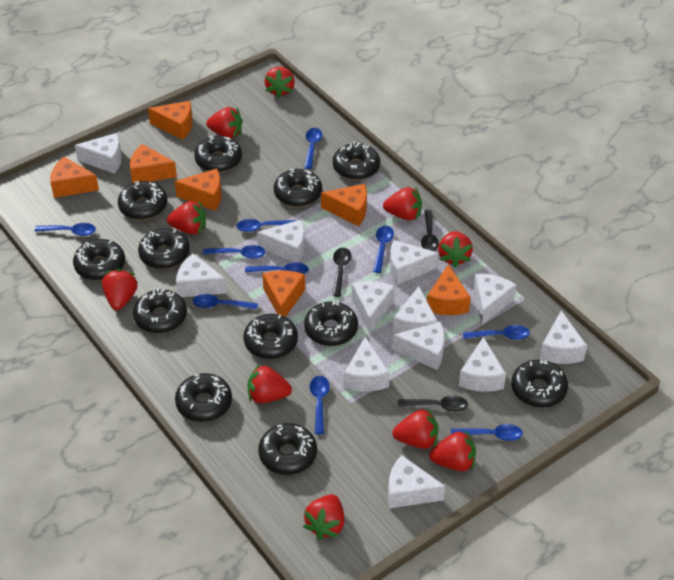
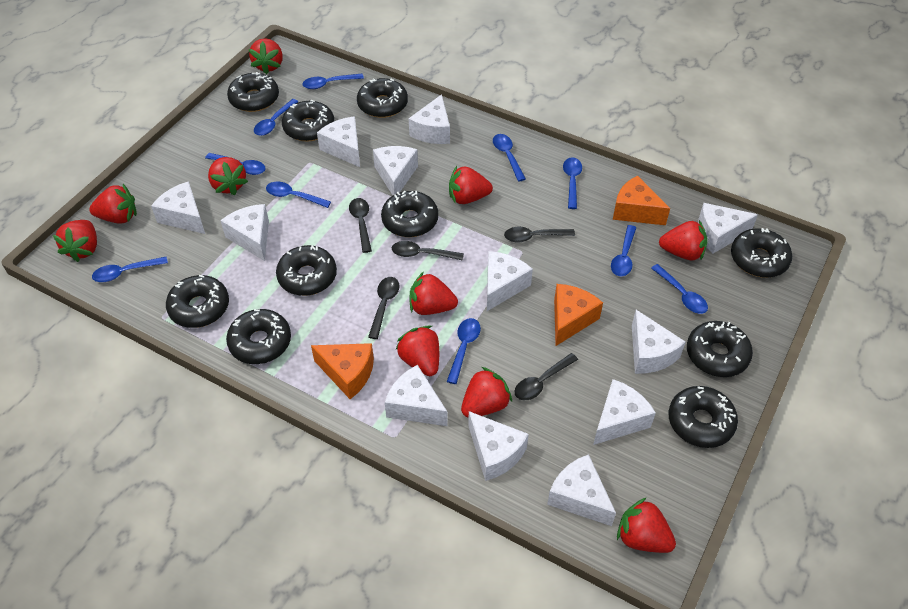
black donut: 12 -> 10
black spoon: 3 -> 5
orange cheese: 7 -> 3

